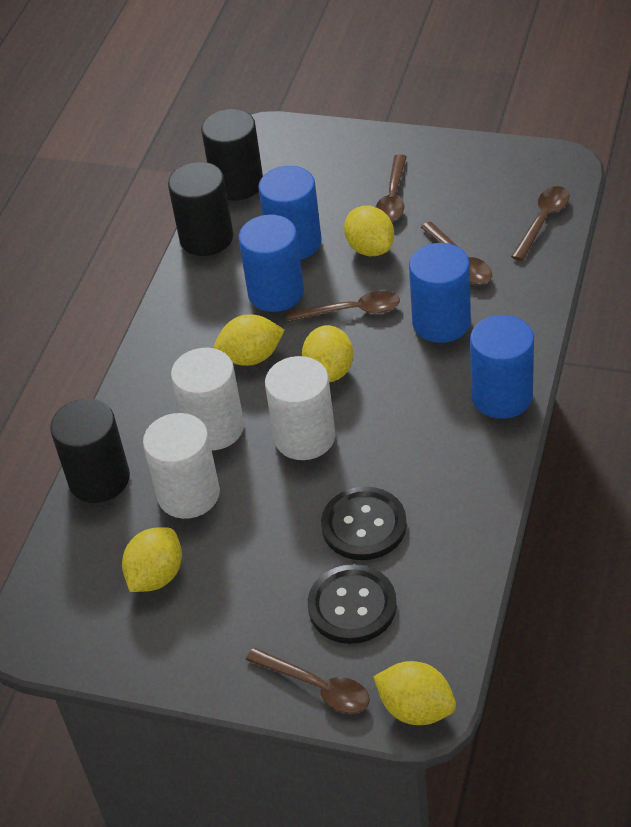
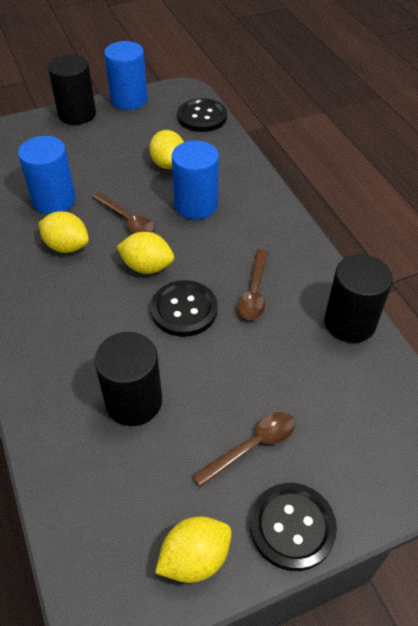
black button: 2 -> 3
blue cylinder: 4 -> 3
brown spoon: 5 -> 3
white cylinder: 3 -> 0
yellow lemon: 5 -> 4

